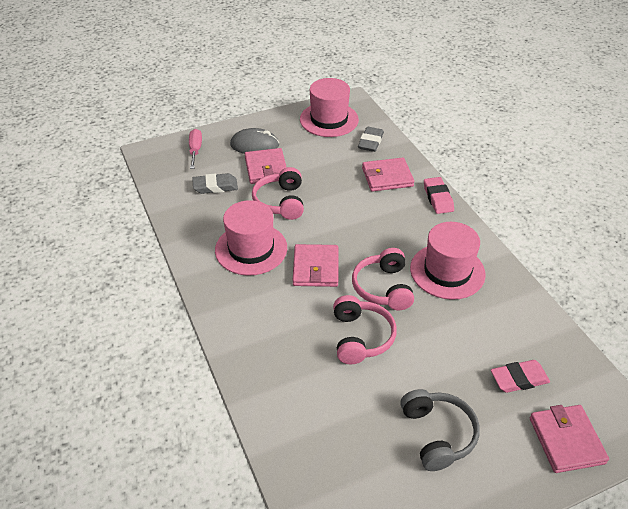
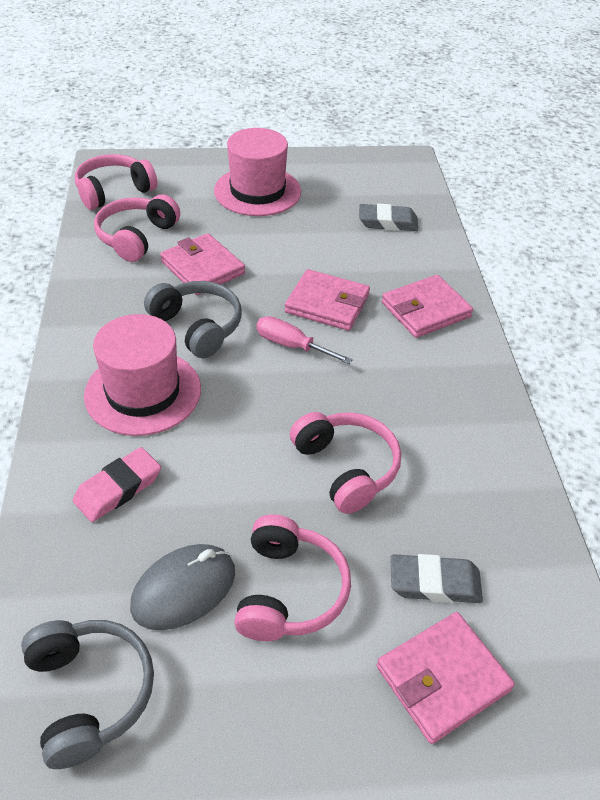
grey headphones: 1 -> 2
pink eraser: 2 -> 1
pink hat: 3 -> 2
pink headphones: 3 -> 4

